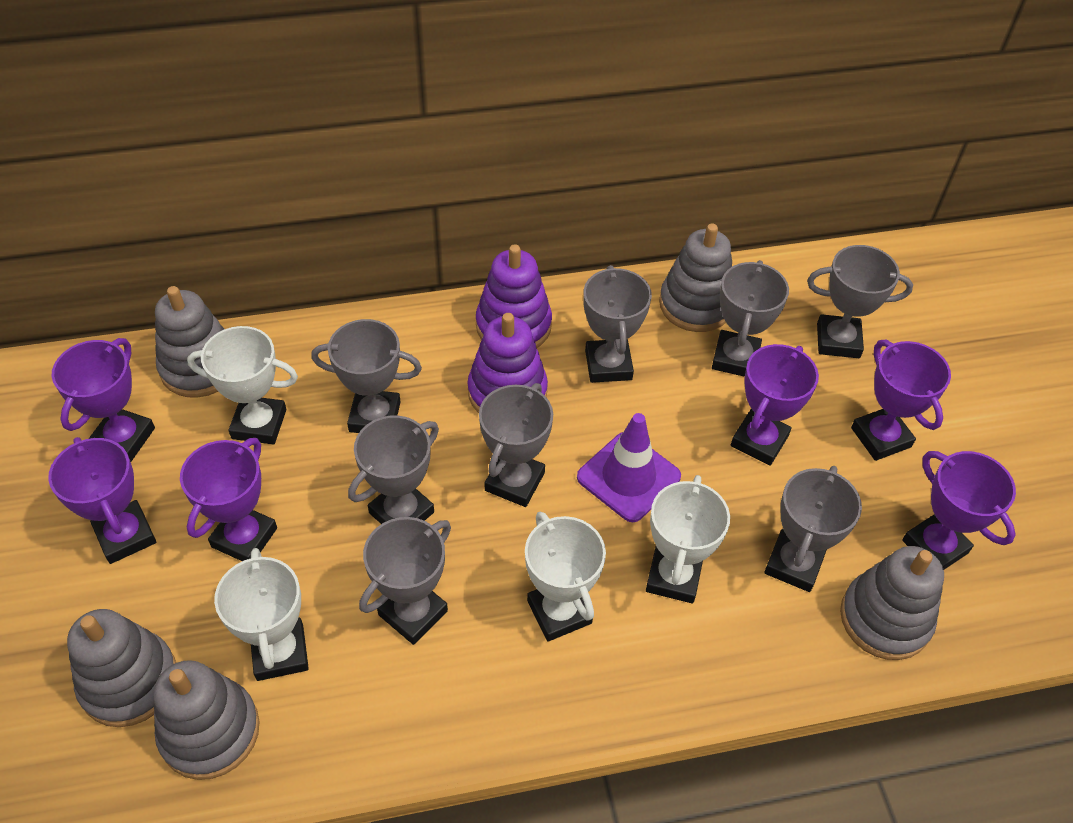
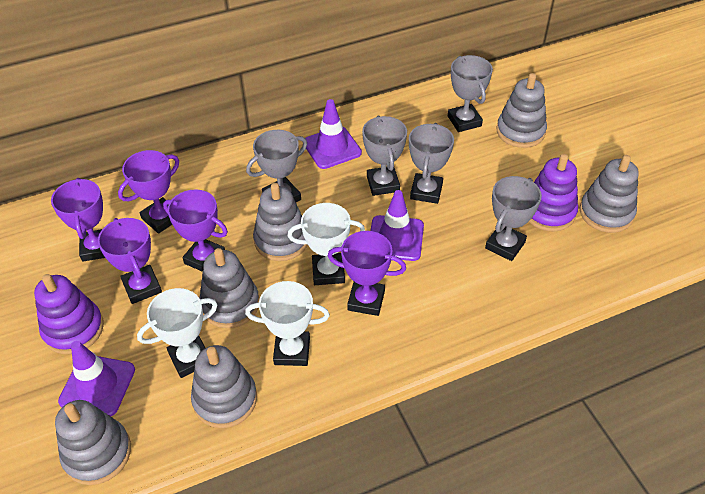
grey stacking toy: 5 -> 6
grey trophy: 8 -> 5
purple traffic cone: 1 -> 3
purple trophy: 6 -> 5
white trophy: 4 -> 3

